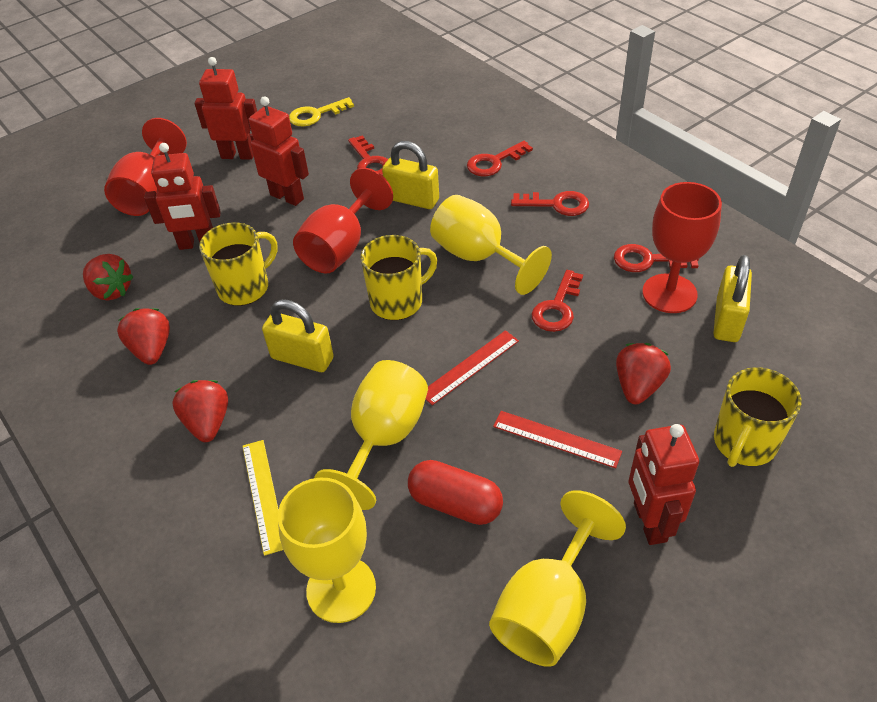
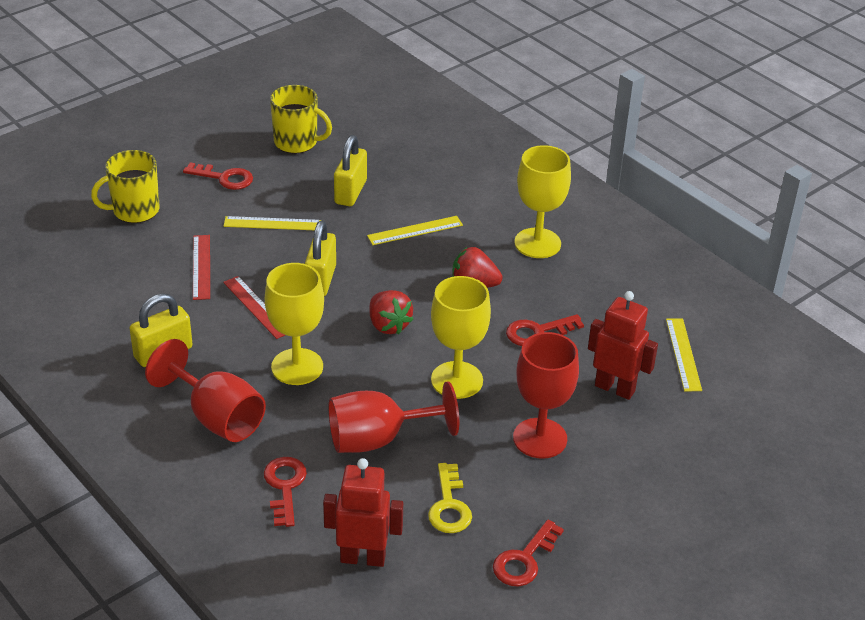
red capsule: 1 -> 0
red key: 5 -> 4
red robot: 4 -> 2
red strawberry: 4 -> 2
yellow goblet: 4 -> 3
yellow mug: 3 -> 2
yellow ruler: 1 -> 3

